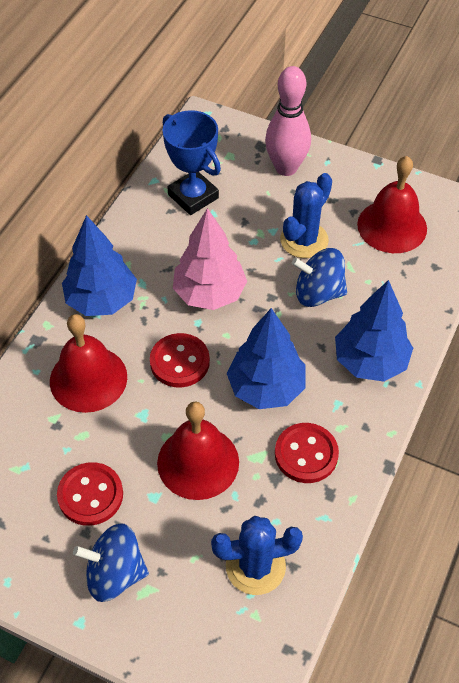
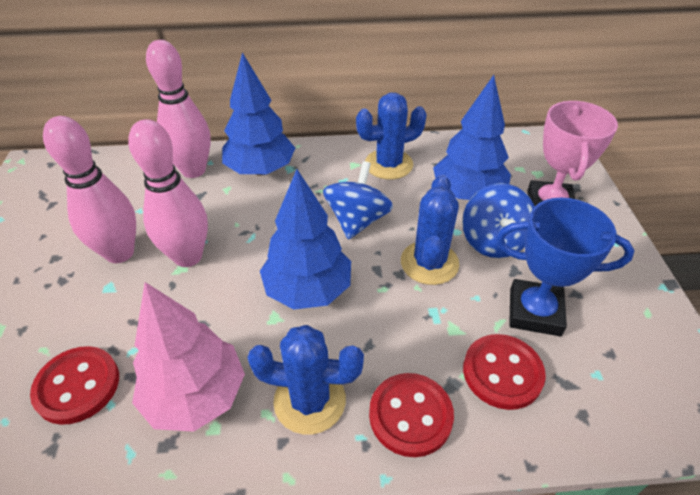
blue cactus: 2 -> 3
pink bowling pin: 1 -> 3
pink trophy: 0 -> 1
red bell: 3 -> 0

